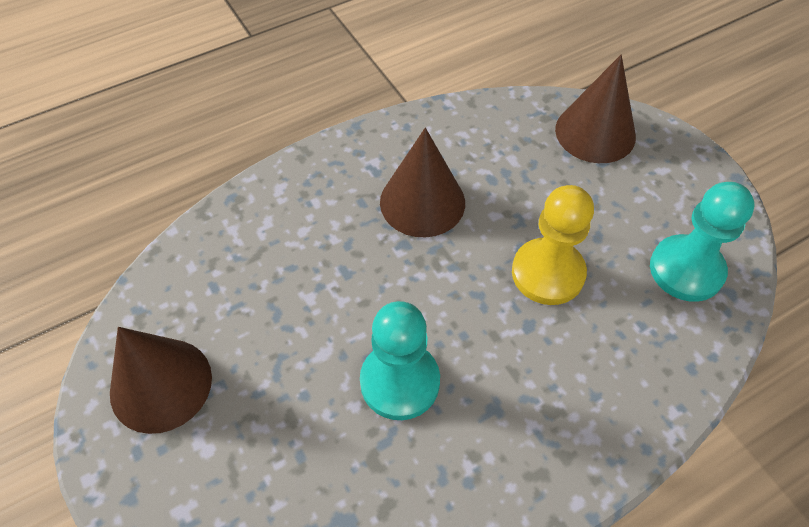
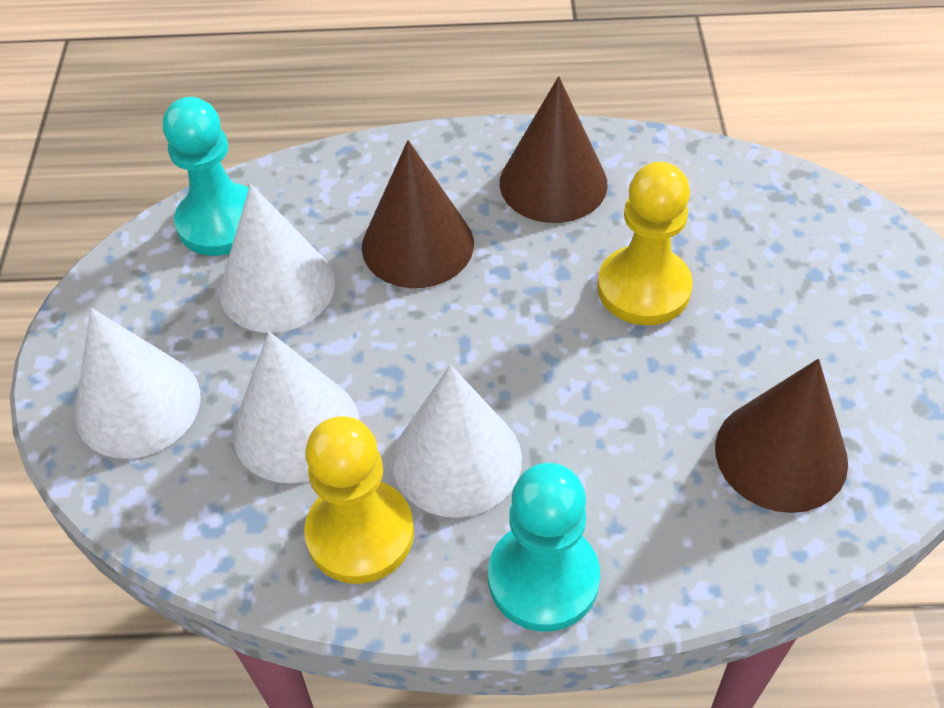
white cone: 0 -> 4
yellow pawn: 1 -> 2

